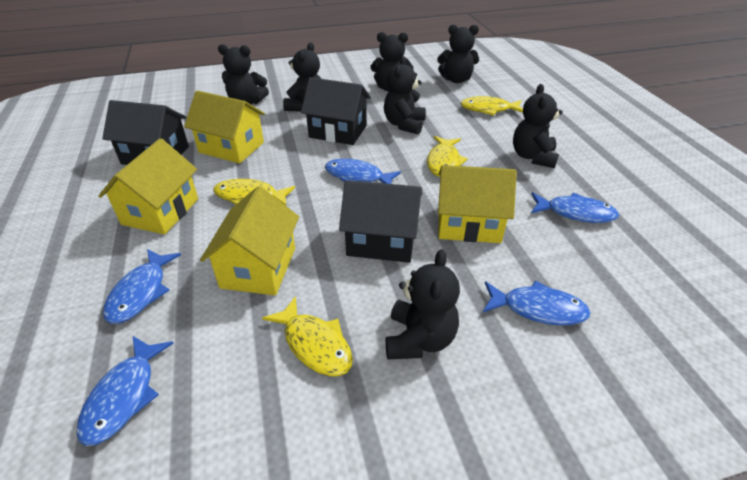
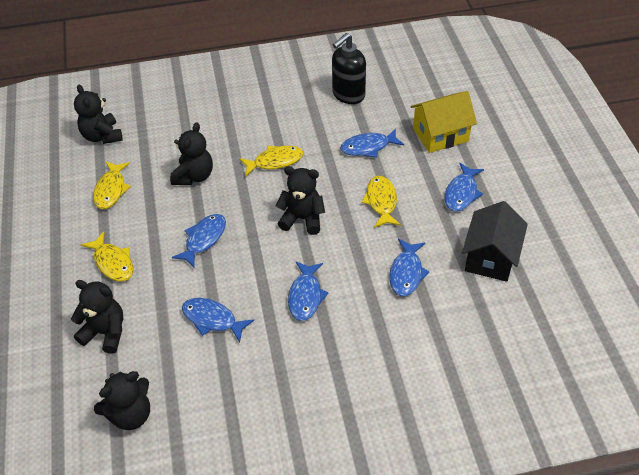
black house: 3 -> 1
black soap dispenser: 0 -> 1
black teddy bear: 7 -> 5
blue fish: 5 -> 6
yellow house: 4 -> 1

